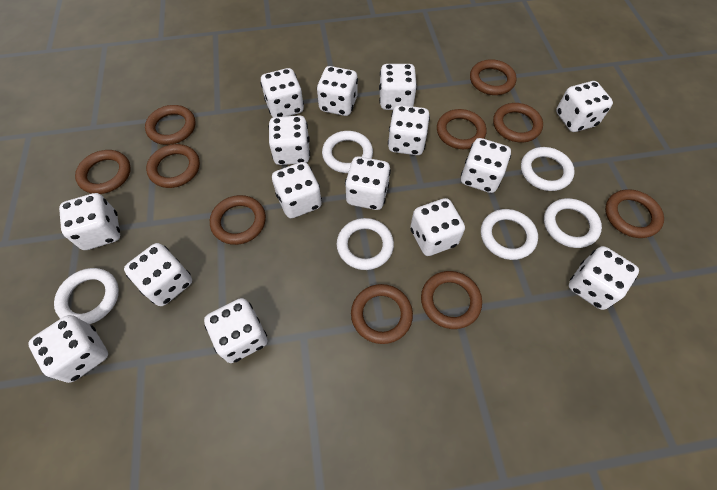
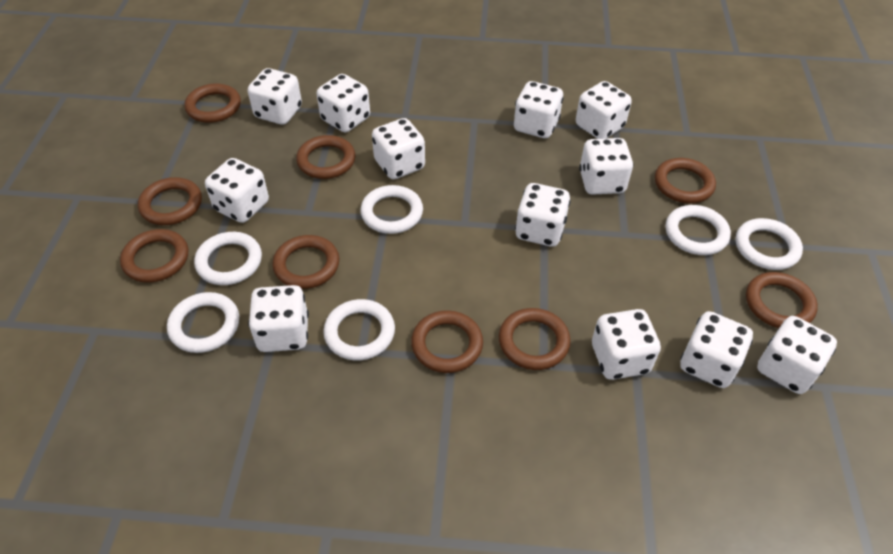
brown ring: 10 -> 9
white dice: 15 -> 12

